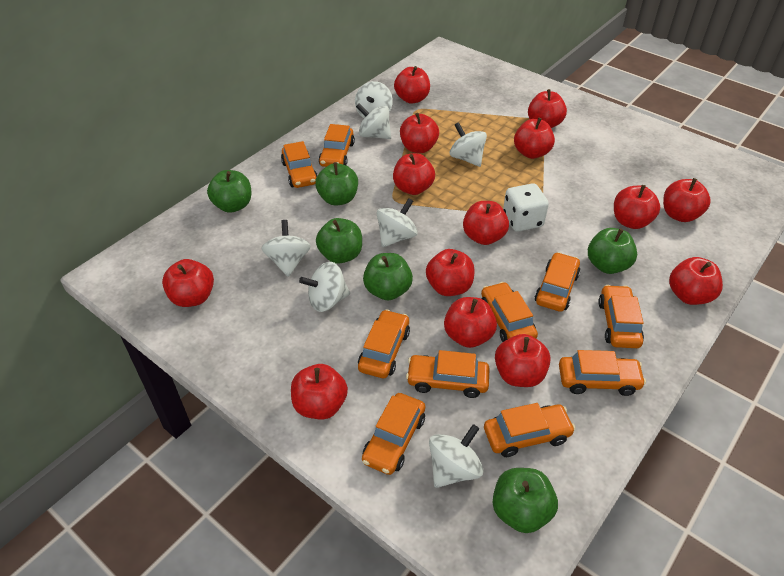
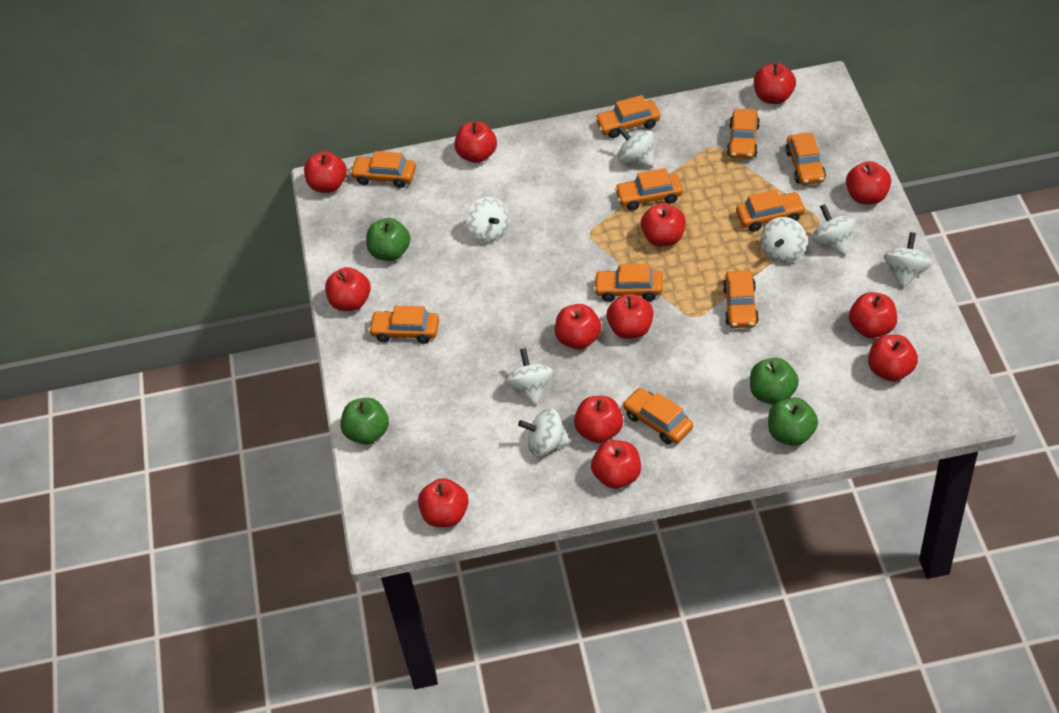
green apple: 6 -> 4
red apple: 14 -> 13
white dice: 1 -> 0

